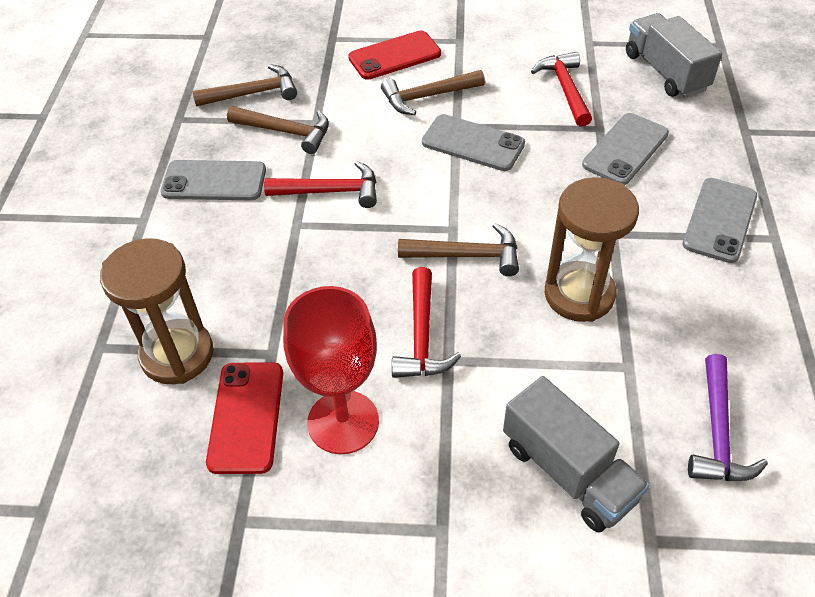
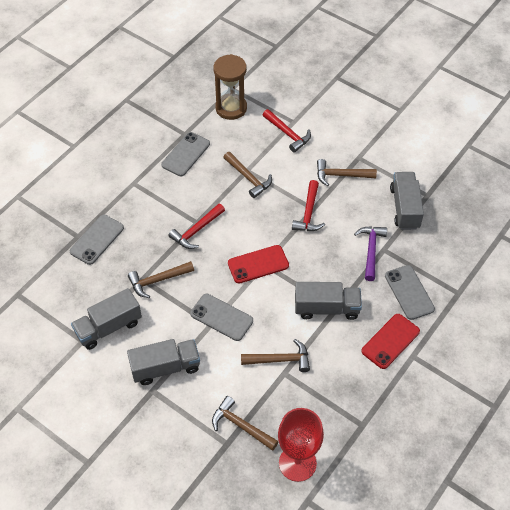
brown hammer: 4 -> 5
brown hourglass: 2 -> 1
grey truck: 2 -> 4

